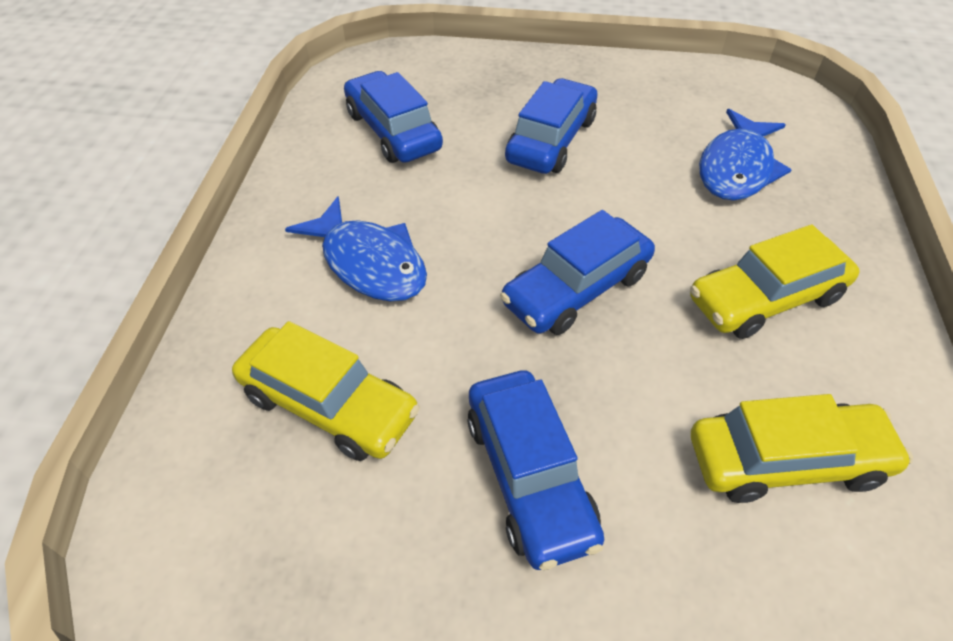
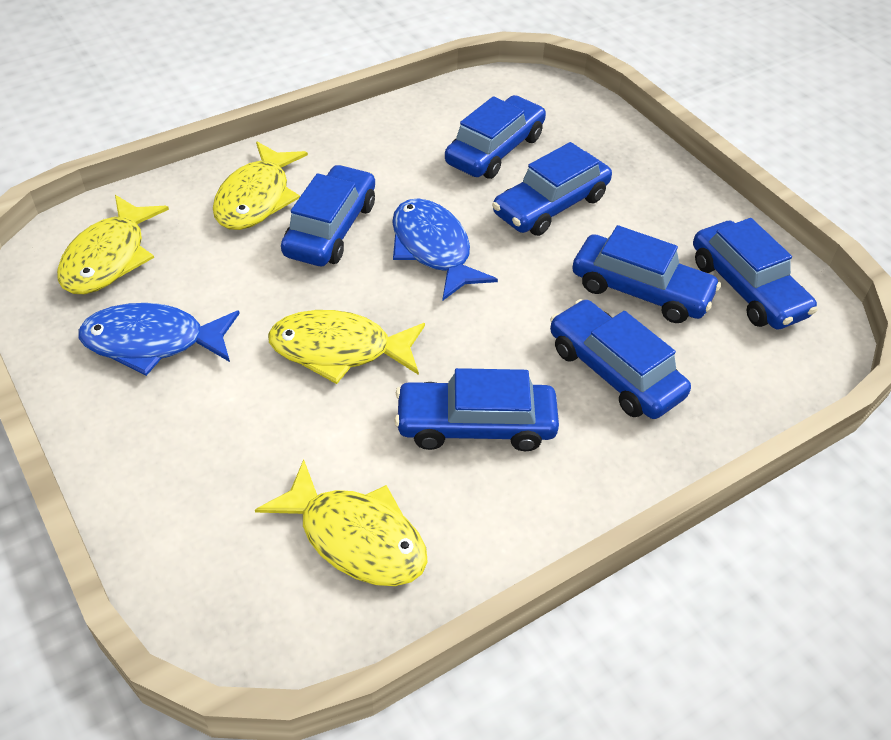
blue car: 4 -> 7
yellow car: 3 -> 0
yellow fish: 0 -> 4

